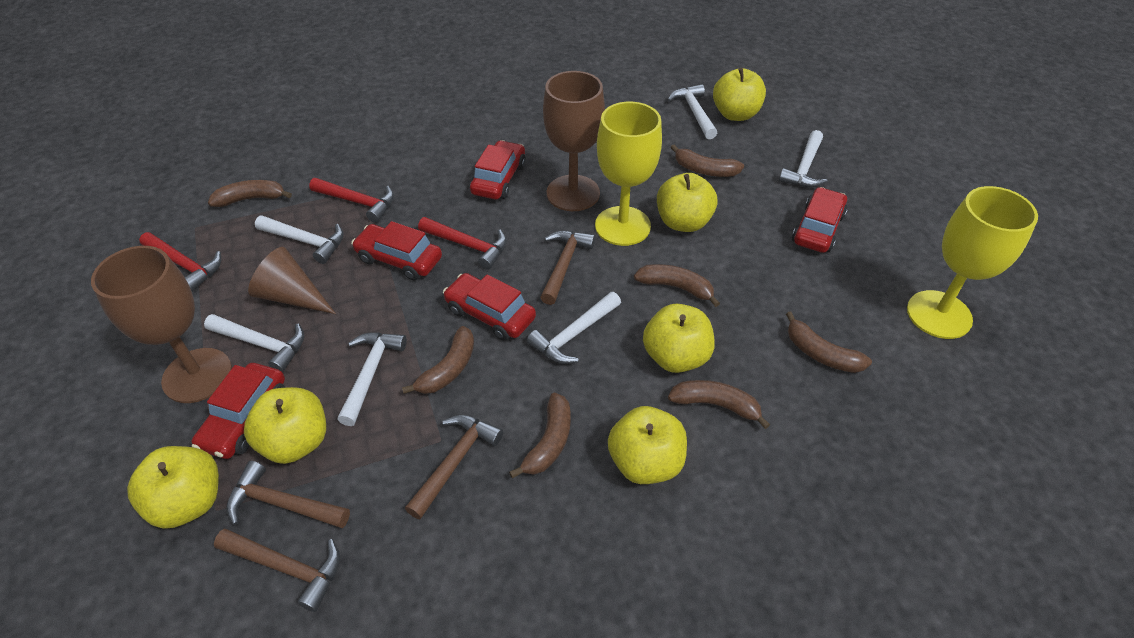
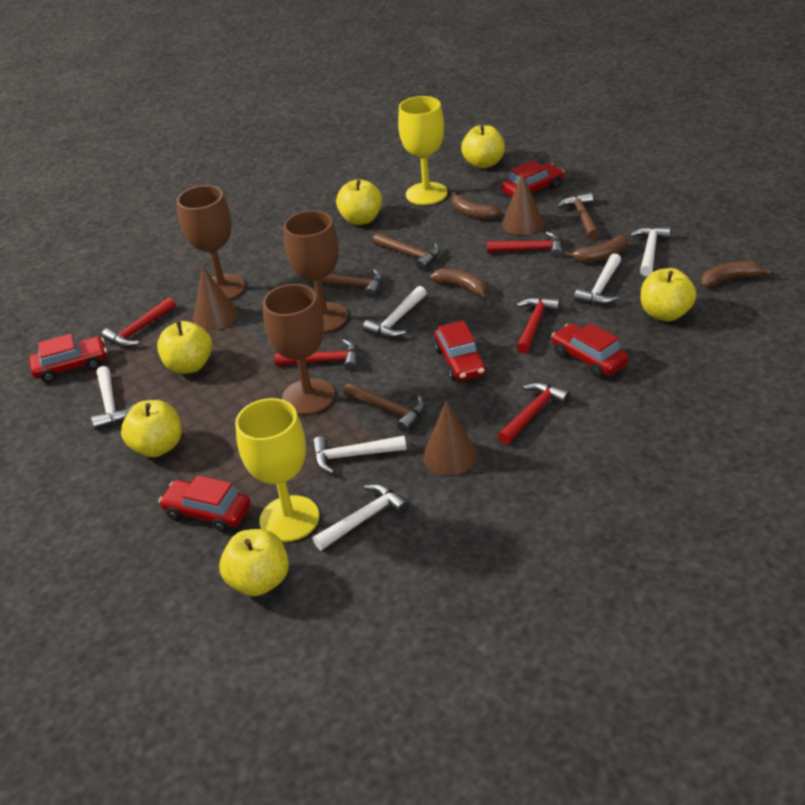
brown banana: 7 -> 4
brown cone: 1 -> 3
brown goblet: 2 -> 3
red hammer: 3 -> 5

